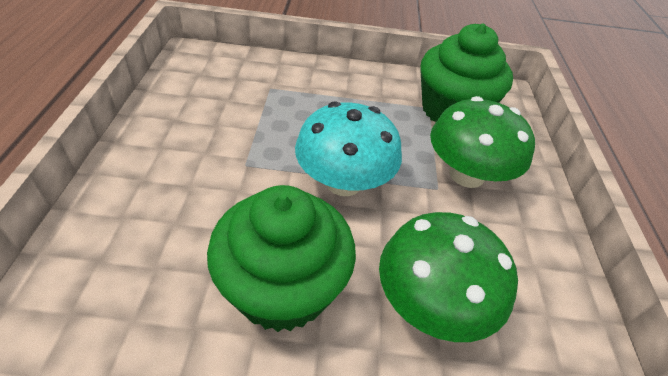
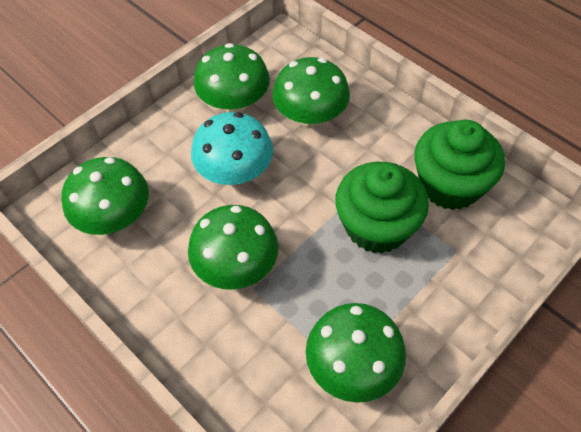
green mushroom: 2 -> 5

